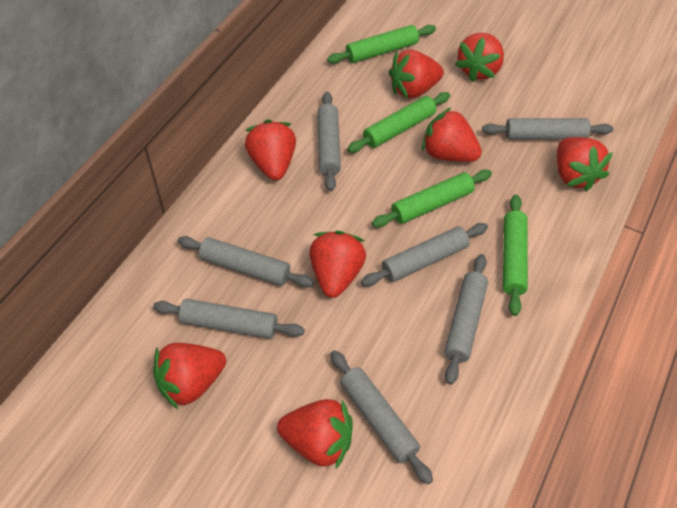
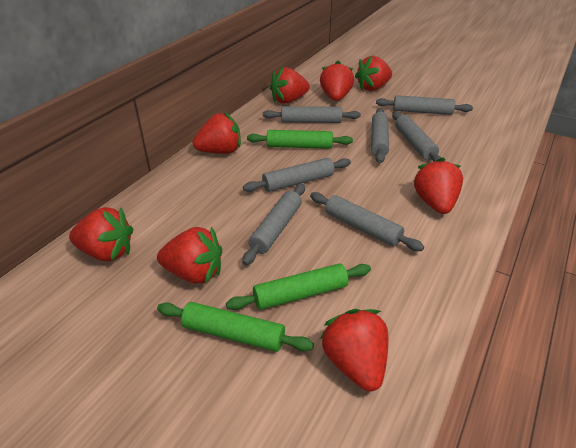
green rolling pin: 4 -> 3

